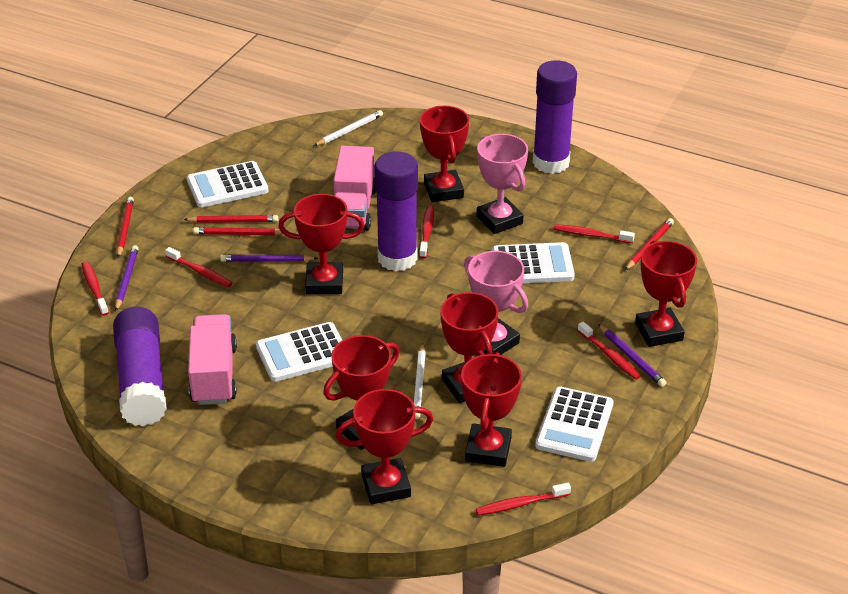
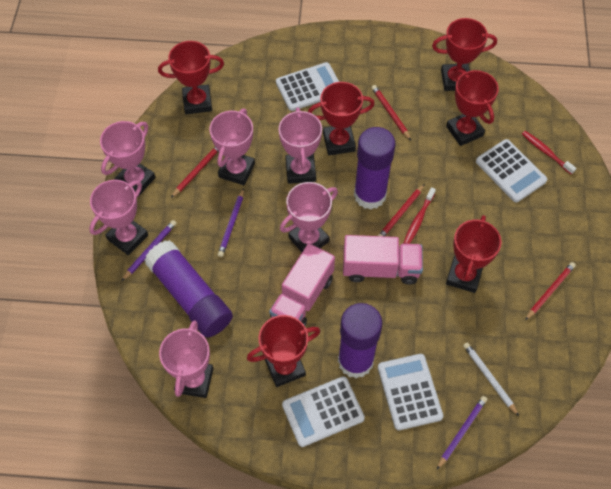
pink trophy: 2 -> 6
red toothbrush: 6 -> 2
red trophy: 7 -> 6
white pencil: 2 -> 1

